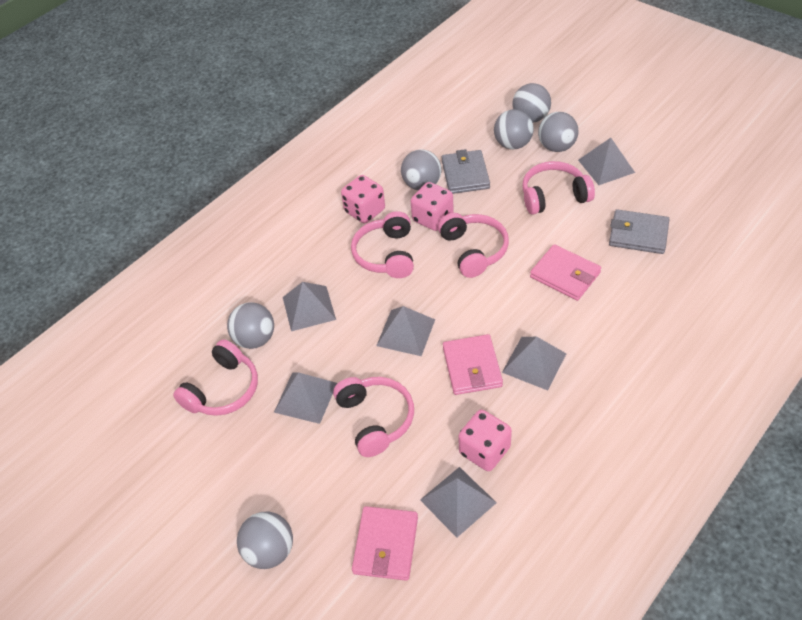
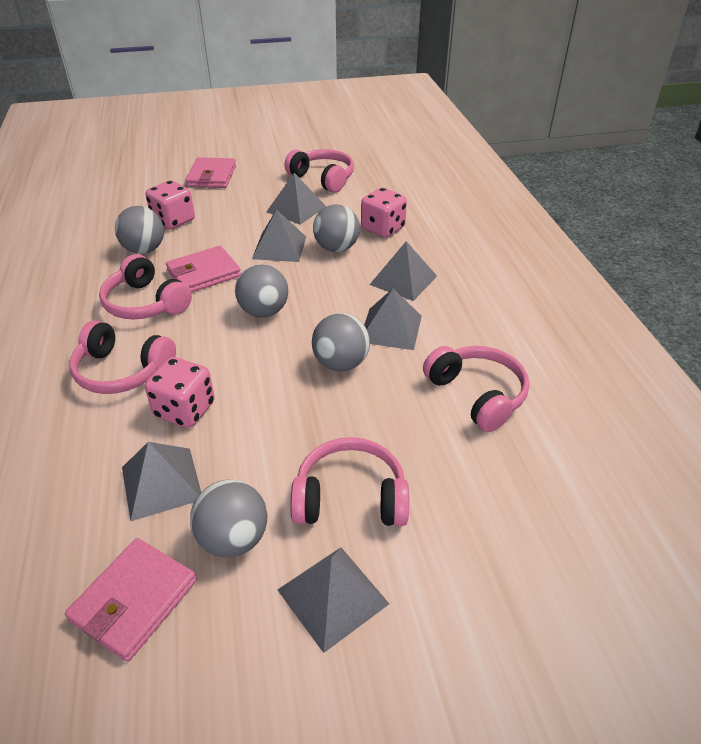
grey ball: 6 -> 5
grey wallet: 2 -> 0

